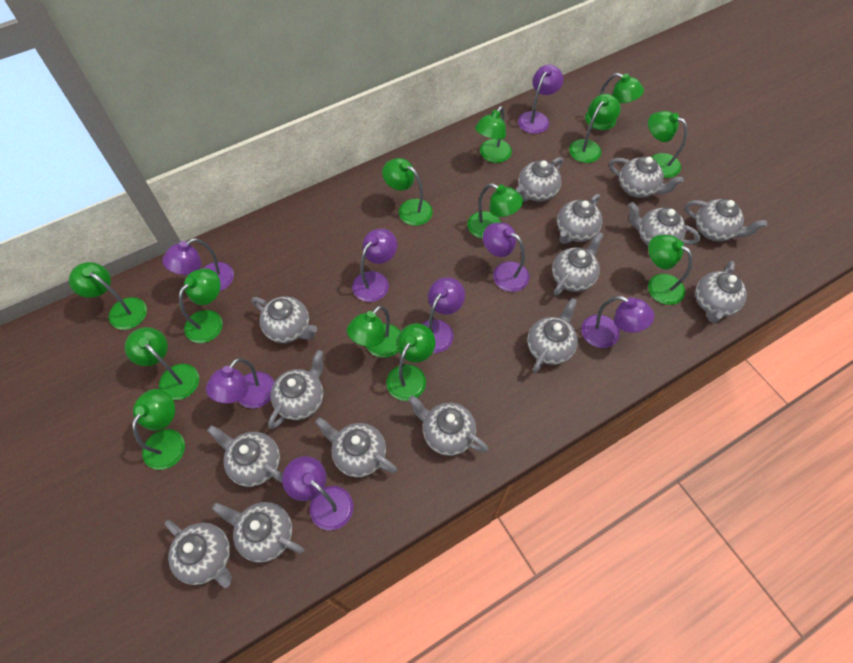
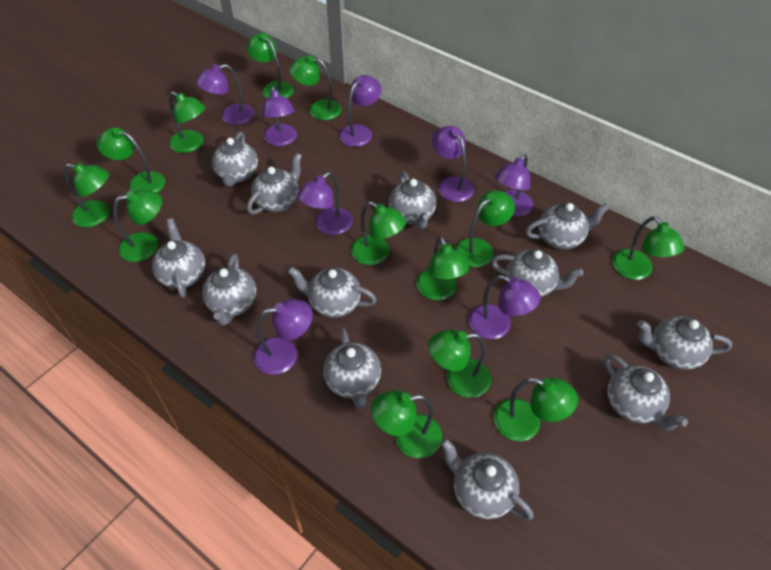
grey teapot: 15 -> 12

